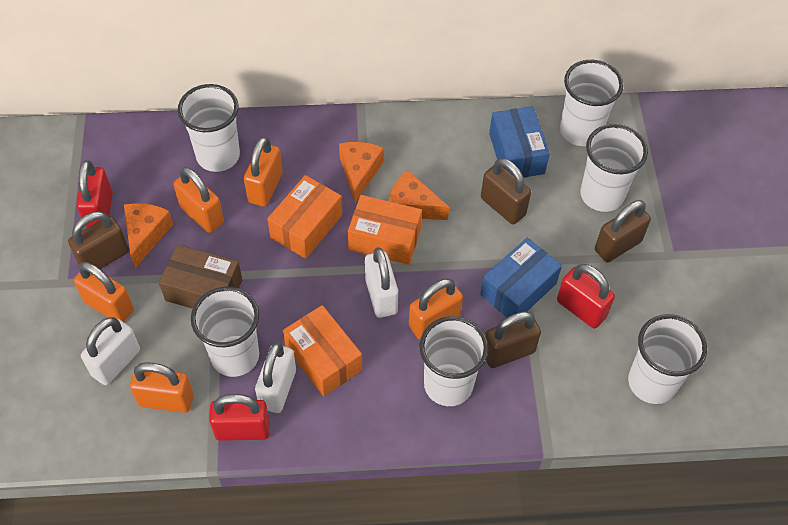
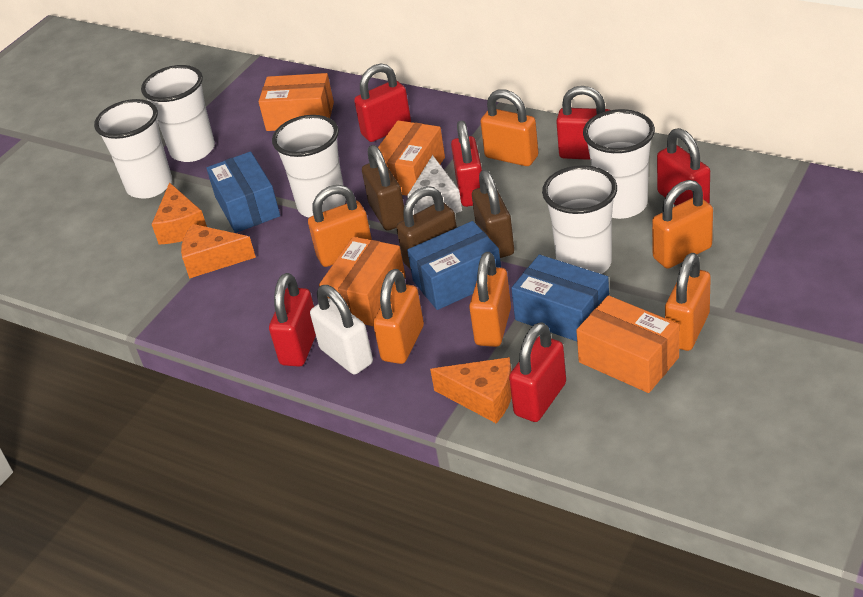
blue box: 2 -> 3
brown box: 1 -> 0
brown padlock: 4 -> 3
orange box: 3 -> 4
orange padlock: 5 -> 6
red padlock: 3 -> 6
white cheese: 0 -> 1
white cup: 6 -> 5
white padlock: 3 -> 1

